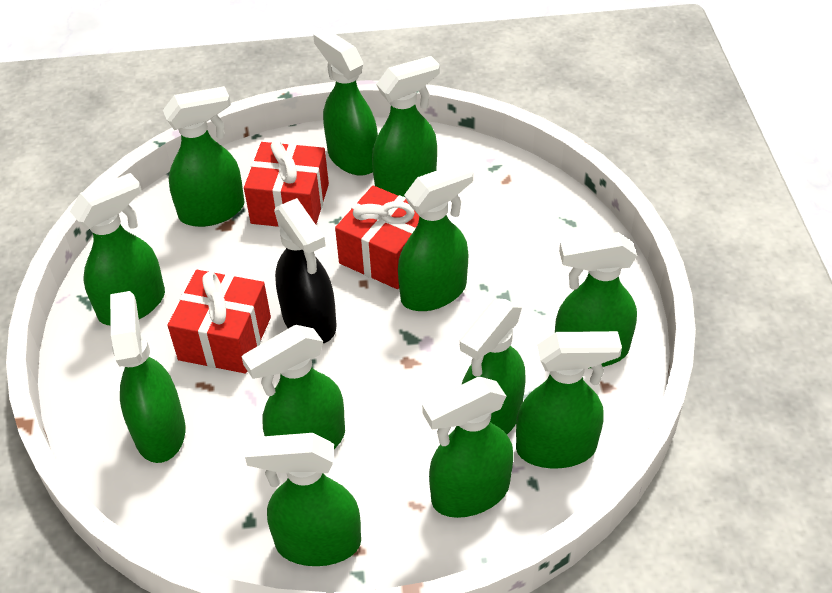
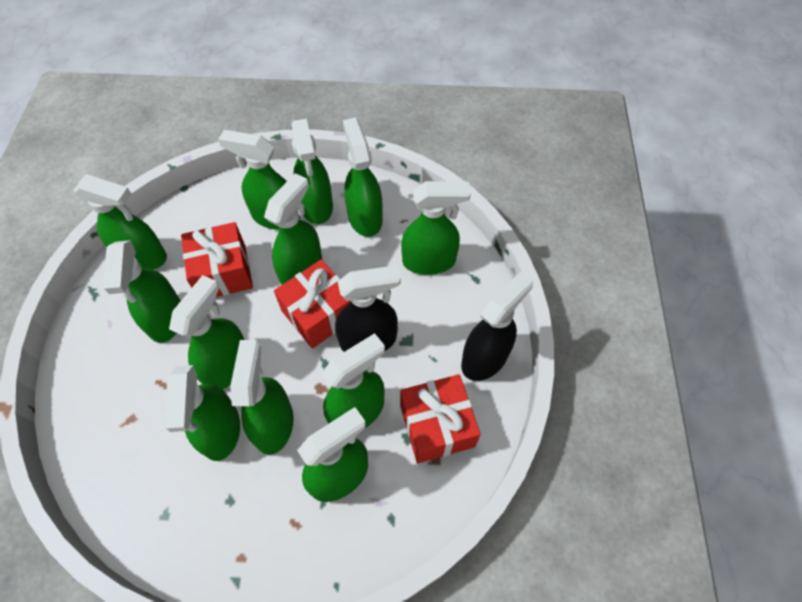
black spray bottle: 1 -> 2

